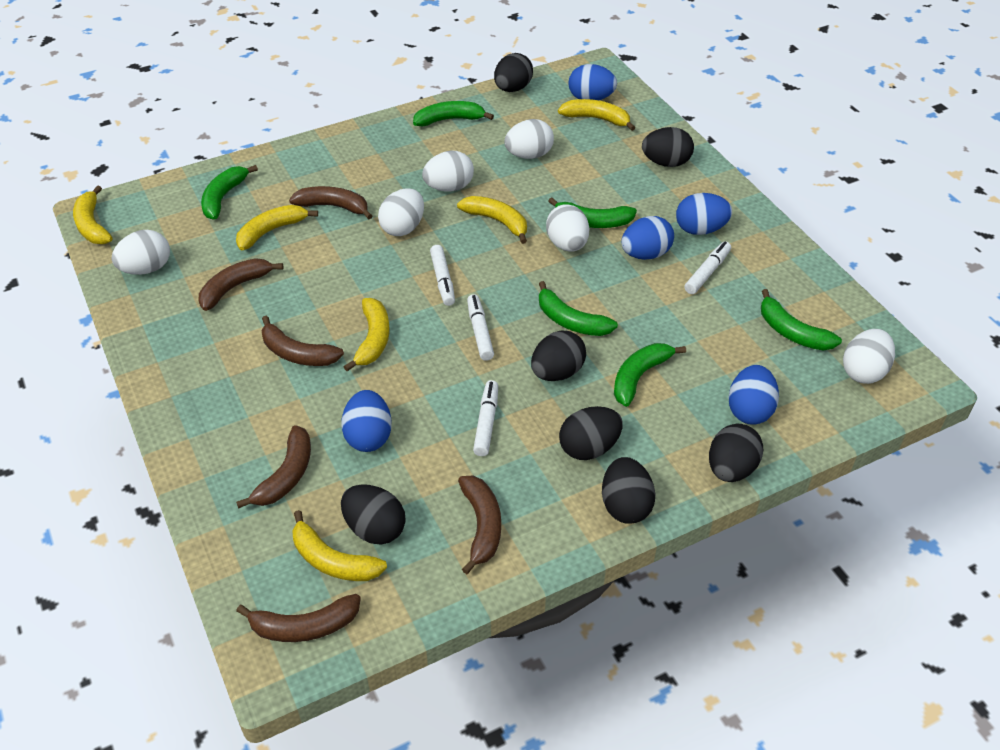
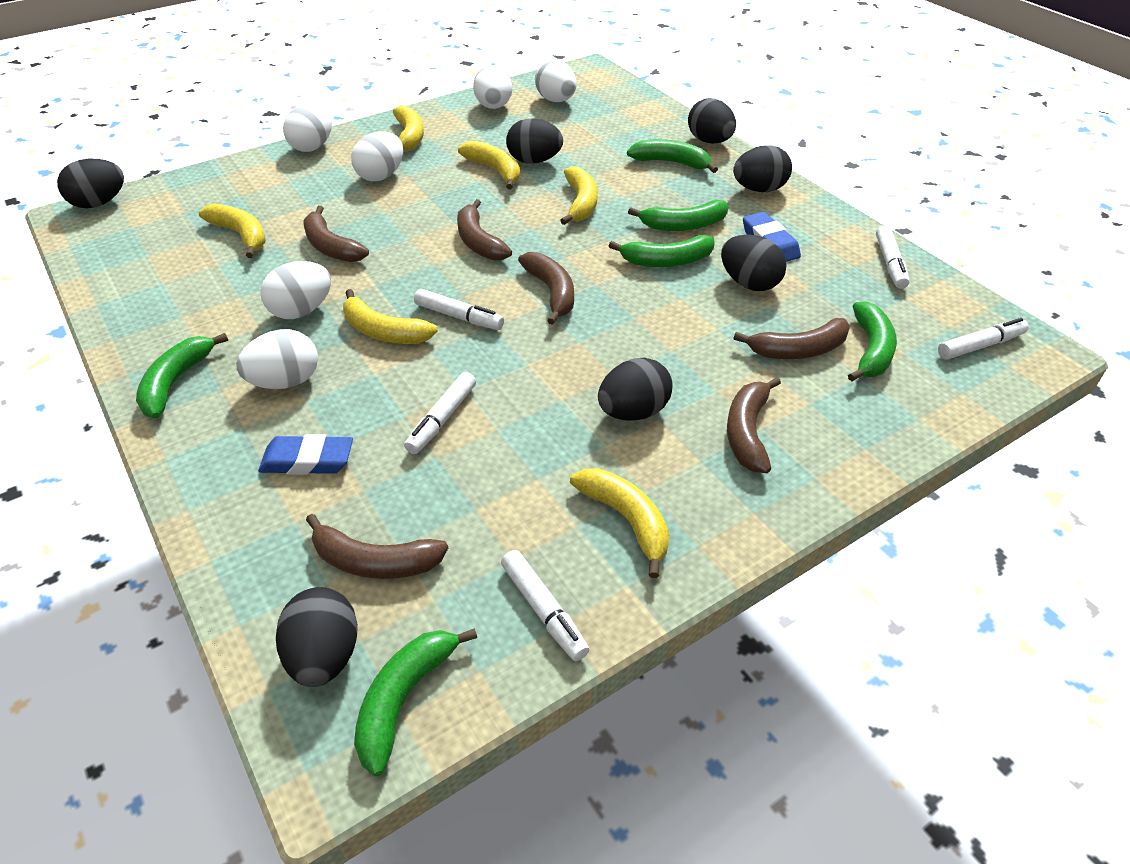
blue egg: 5 -> 0
blue eraser: 0 -> 2
white marker: 4 -> 5

